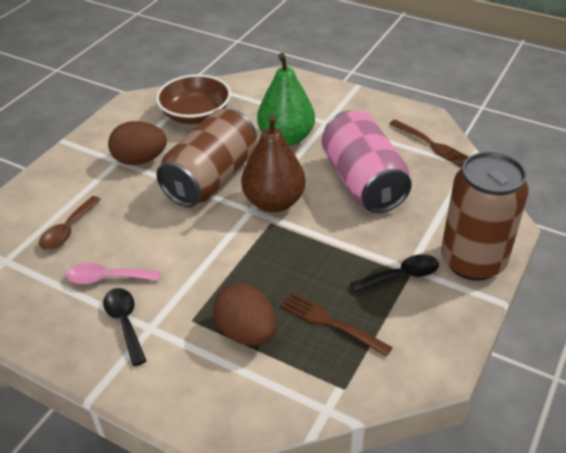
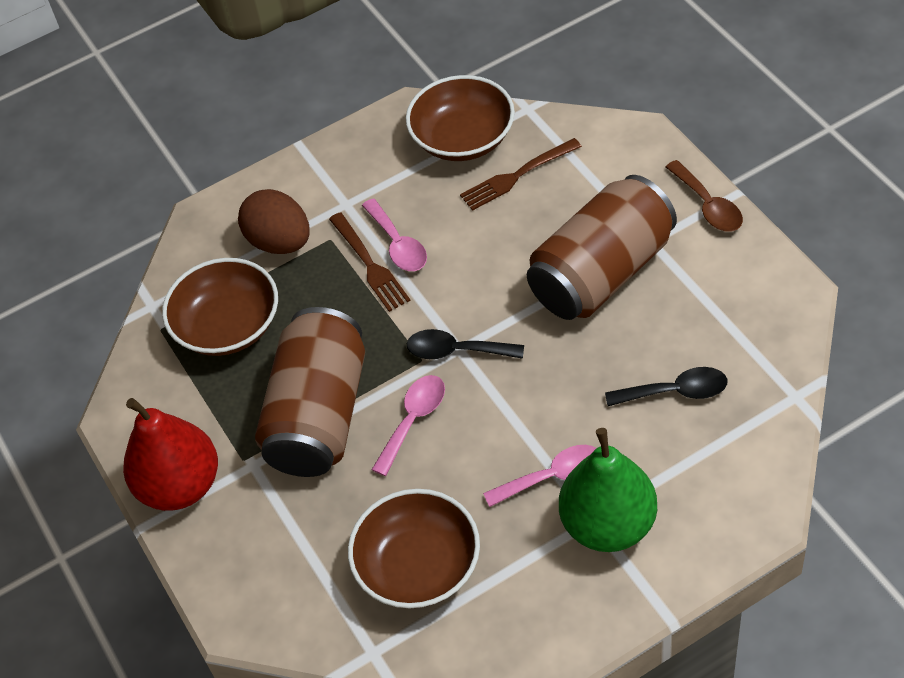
brown bowl: 1 -> 3
brown egg: 2 -> 1
brown pear: 1 -> 0
pink can: 1 -> 0
pink spoon: 1 -> 3
red pear: 0 -> 1

